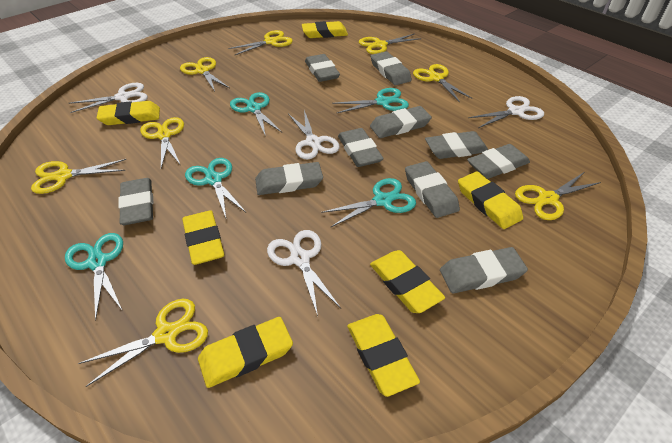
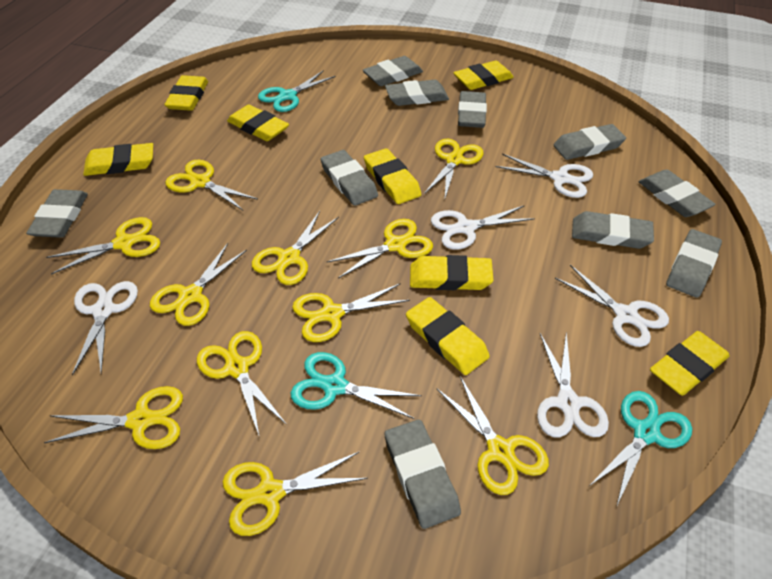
turquoise scissors: 5 -> 3
white scissors: 4 -> 5
yellow eraser: 7 -> 8
yellow scissors: 8 -> 11

